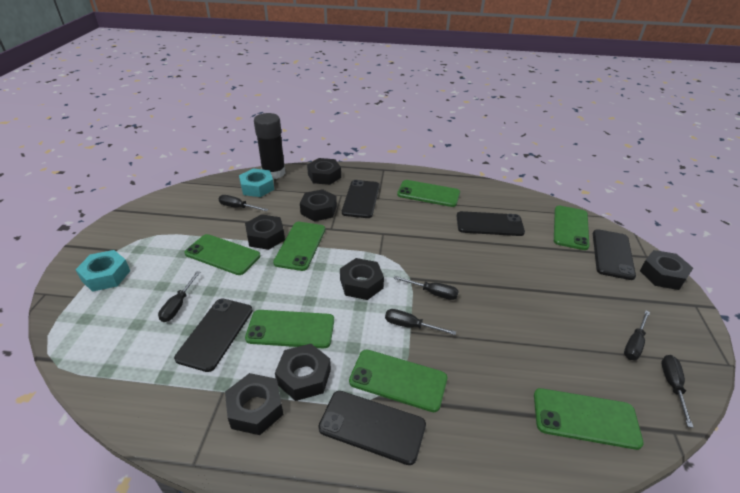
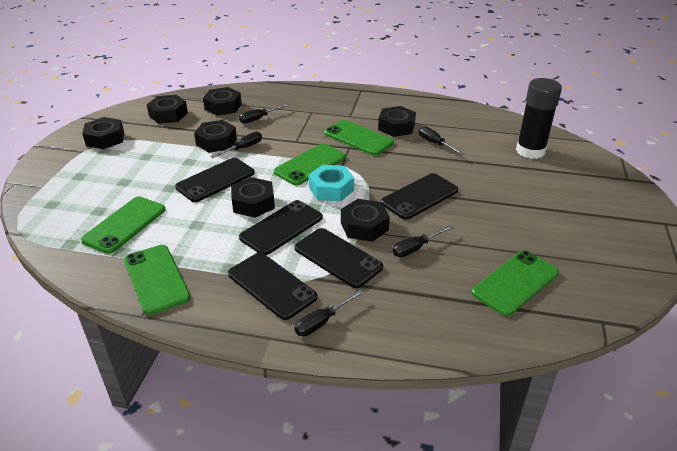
black screwdriver: 6 -> 5
green phone: 7 -> 5
turquoise nut: 2 -> 1

